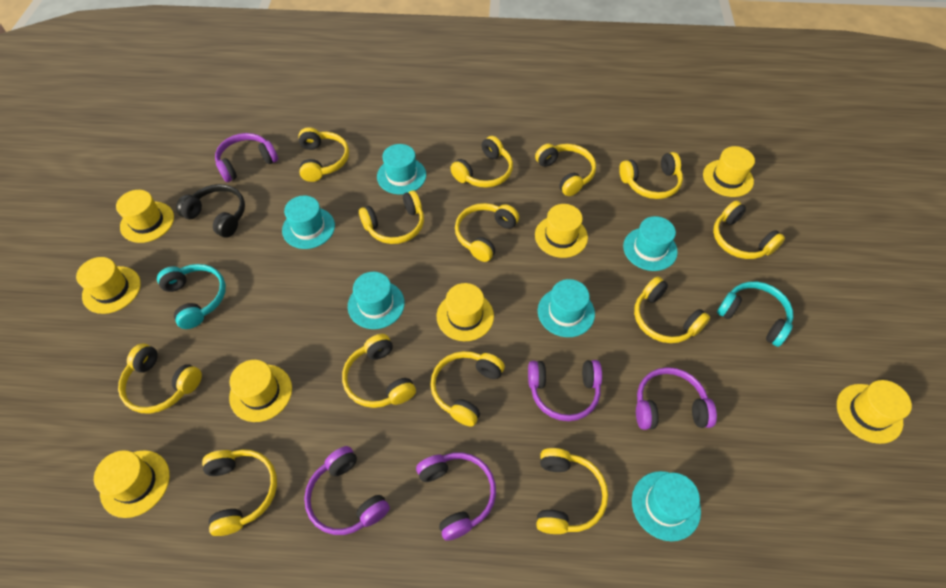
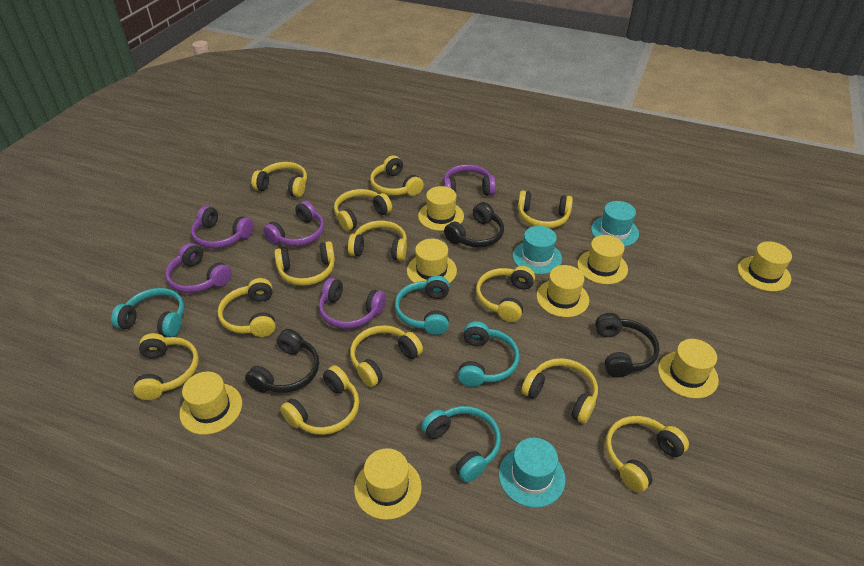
black headphones: 1 -> 3
turquoise hat: 6 -> 3
turquoise headphones: 2 -> 4

